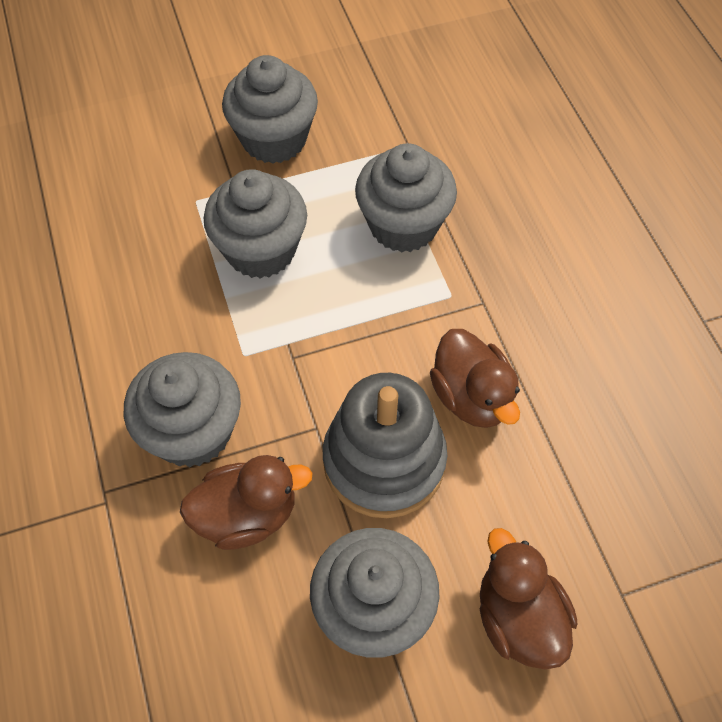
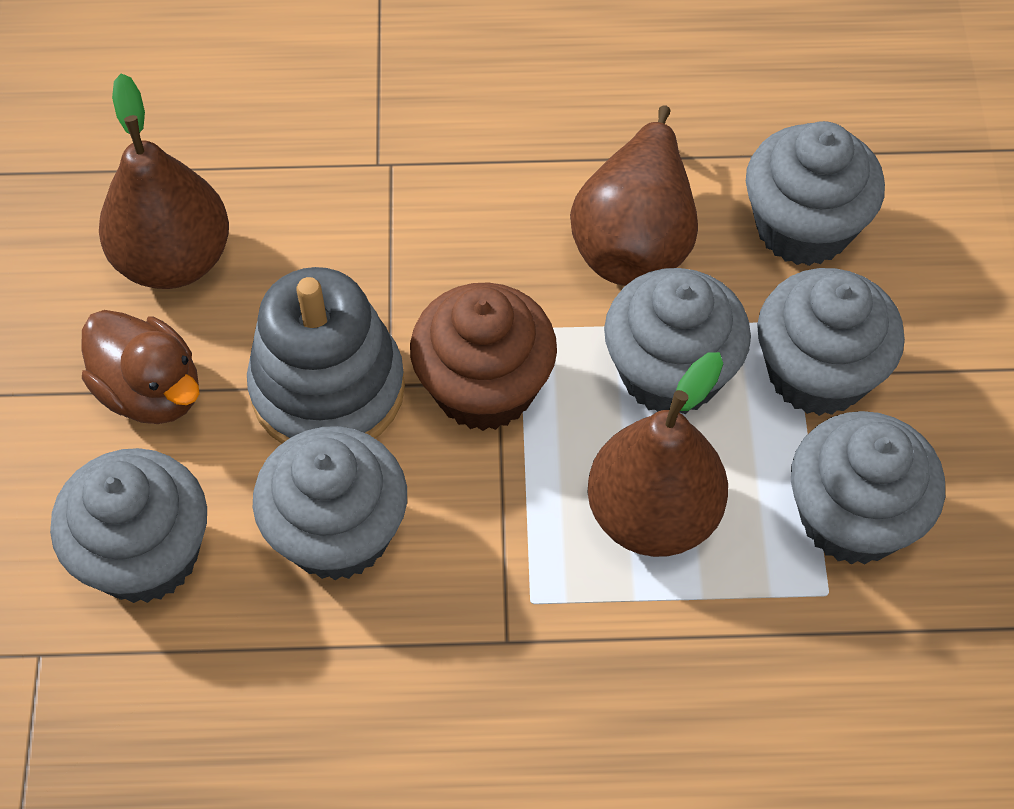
brown cupcake: 0 -> 1
brown duck: 3 -> 1
brown pear: 0 -> 3
grey cupcake: 5 -> 6

